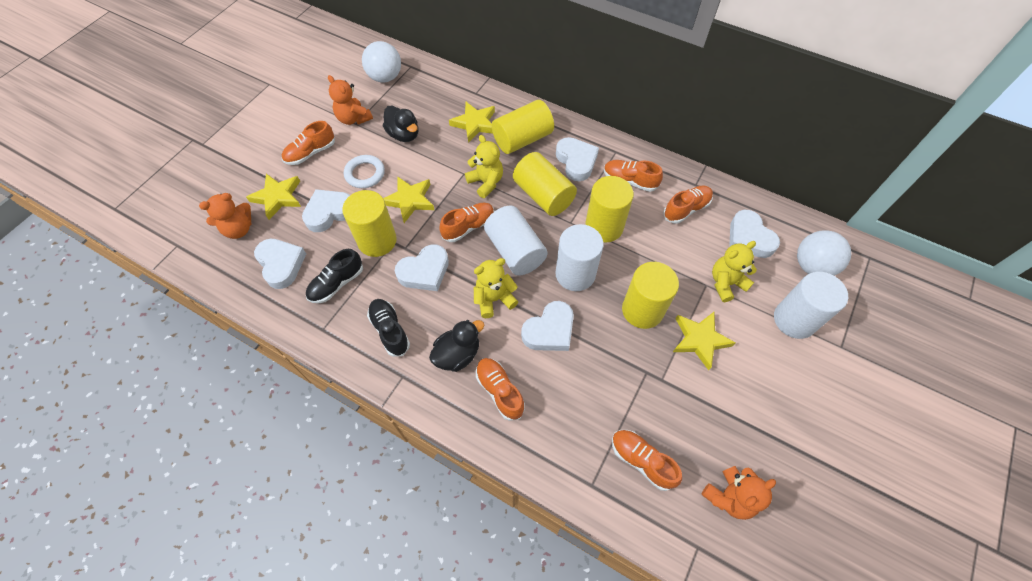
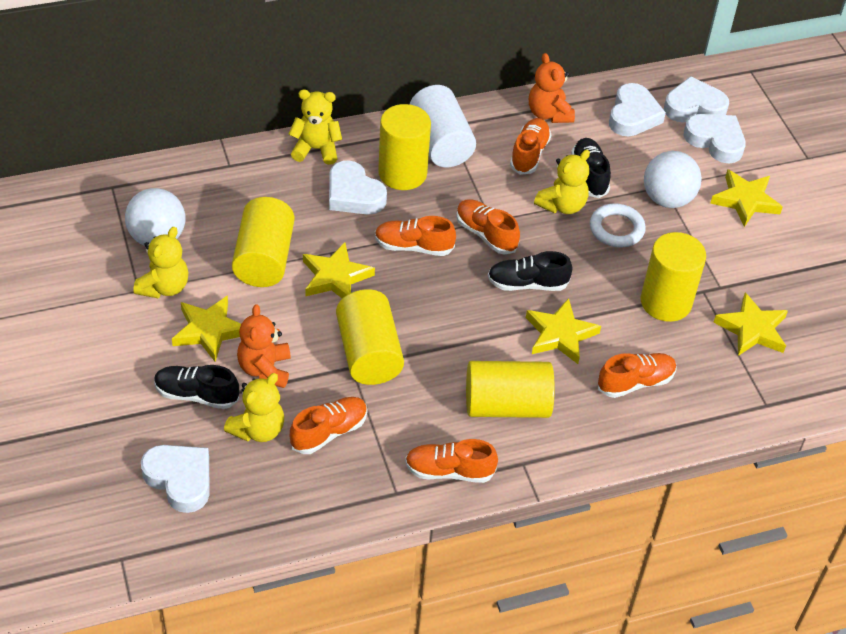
black duck: 2 -> 0
black shoe: 2 -> 3
orange teddy bear: 3 -> 2
white cylinder: 3 -> 1
white heart: 6 -> 5
yellow star: 4 -> 5
yellow teddy bear: 3 -> 4

